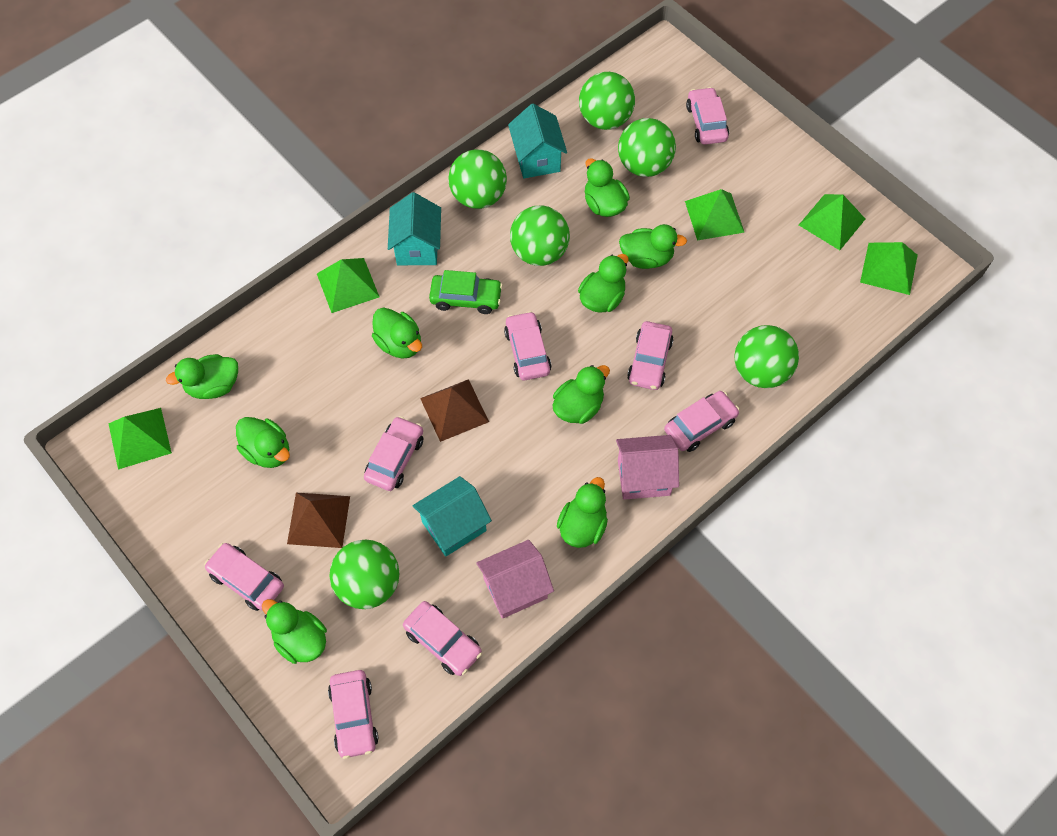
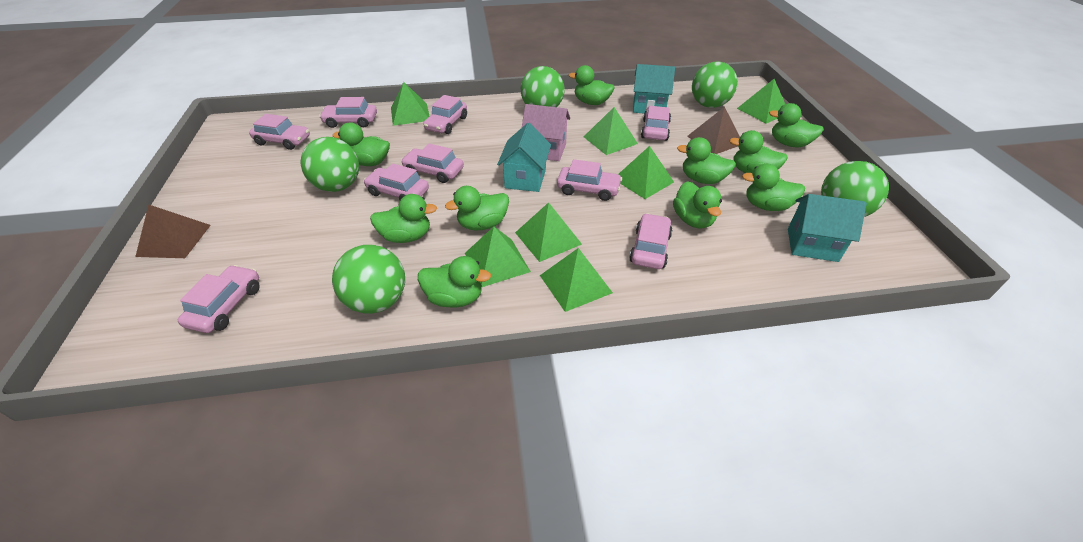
green ball: 6 -> 5
green car: 1 -> 0
green duck: 9 -> 10
green pyramid: 5 -> 7
pink car: 8 -> 9
pink house: 2 -> 1

